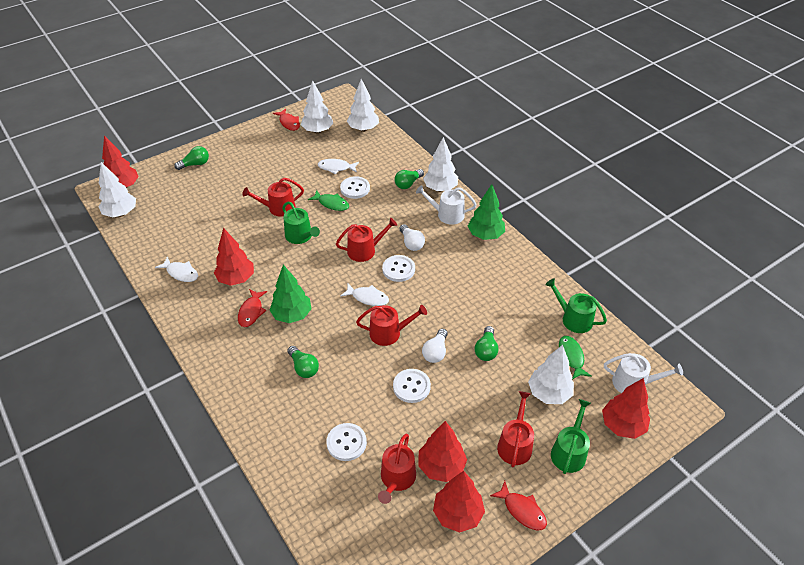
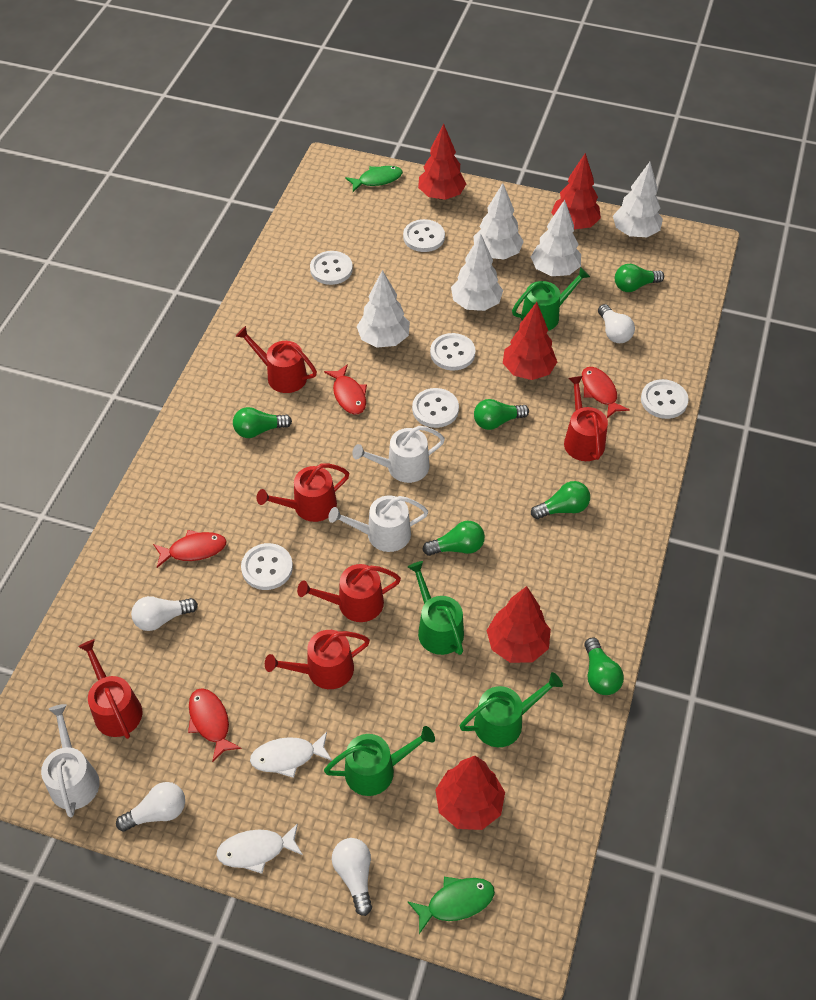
green light bulb: 4 -> 6
green tree: 2 -> 0
green watering can: 3 -> 4
red fish: 3 -> 4
red watering can: 5 -> 6
white button: 4 -> 6
white fish: 3 -> 2
white light bulb: 2 -> 4
white watering can: 2 -> 3

